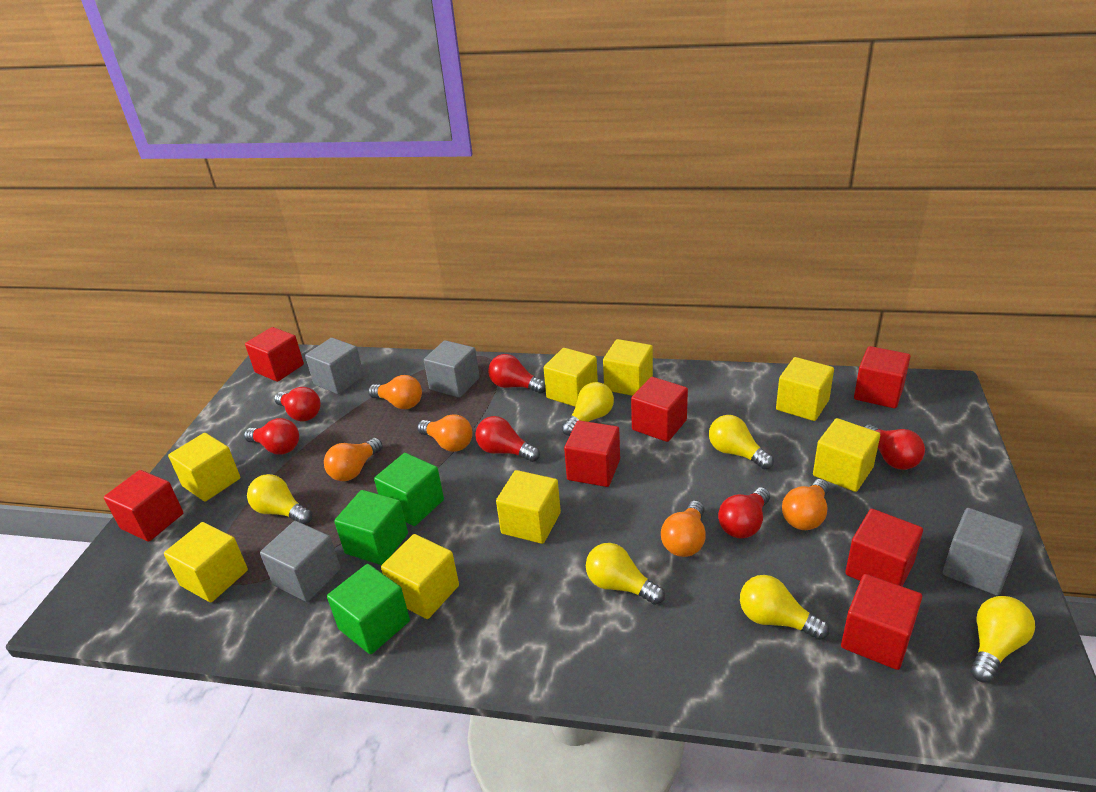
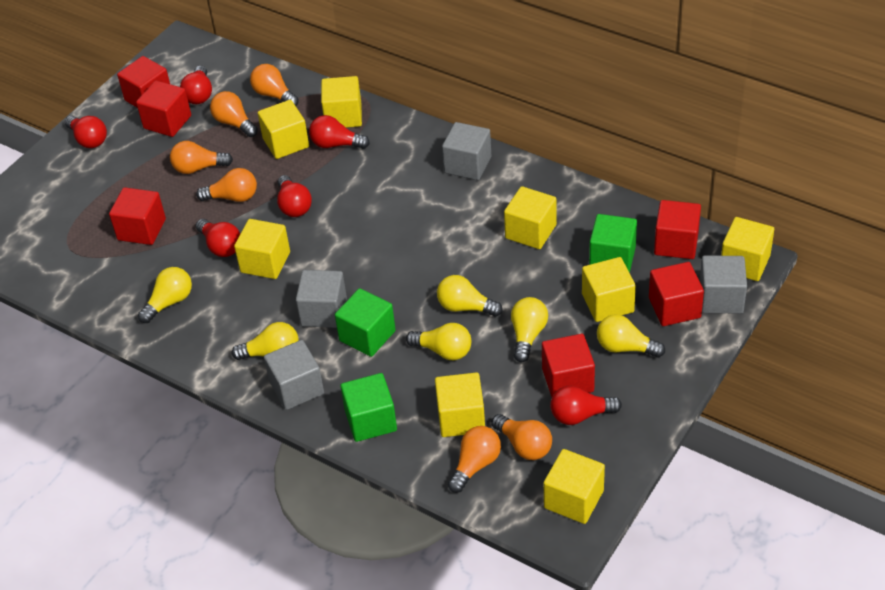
orange light bulb: 5 -> 6
red cube: 7 -> 6

